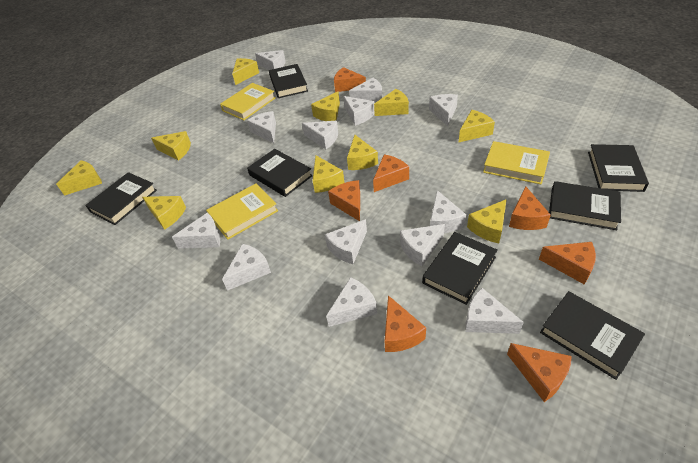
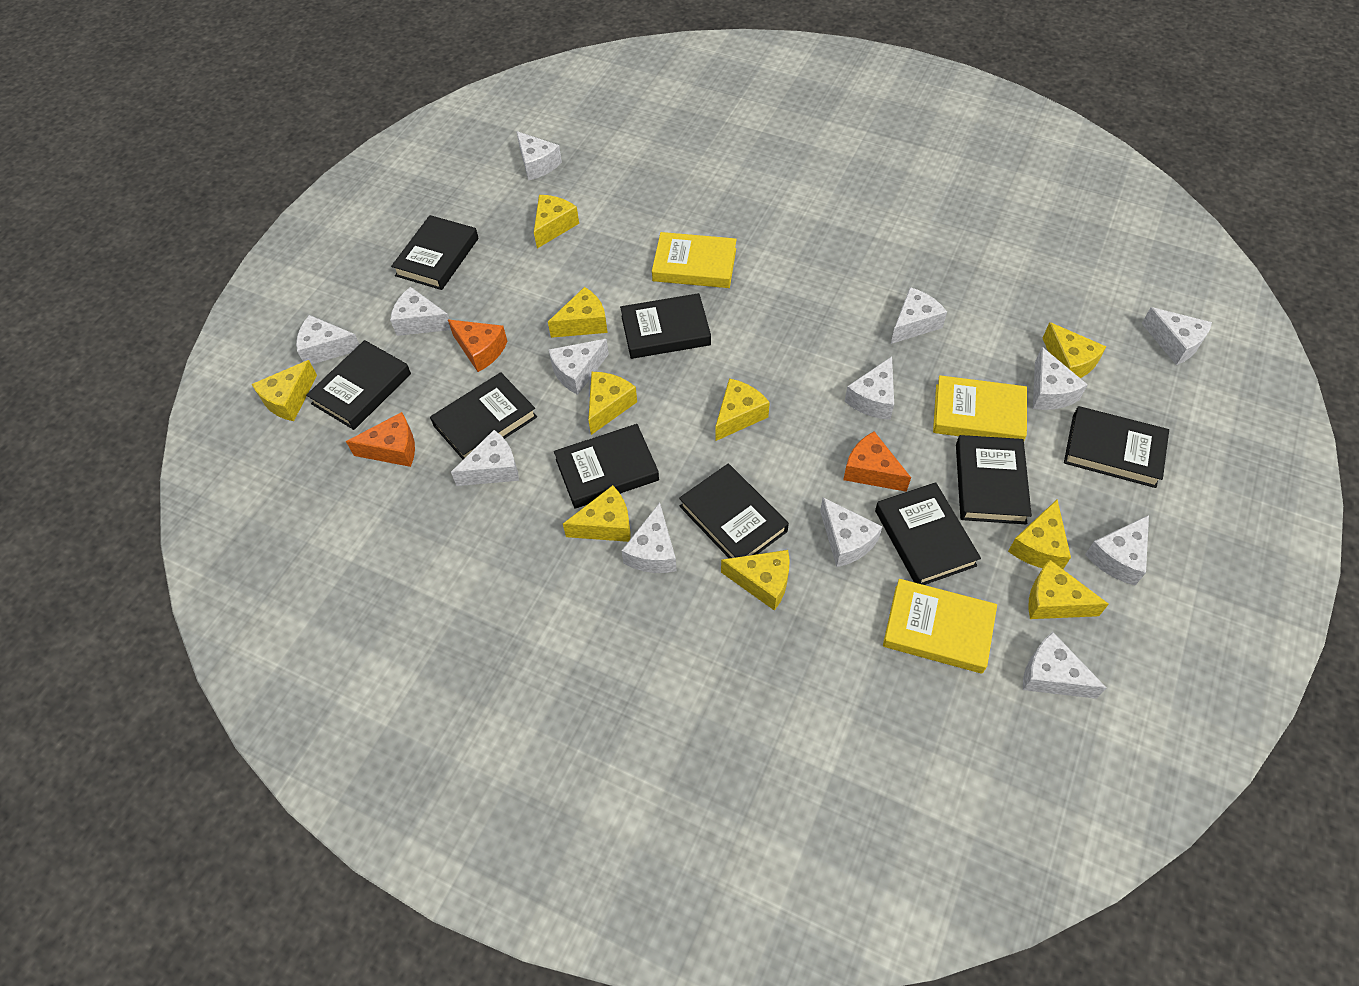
black book: 7 -> 9
orange cheese: 7 -> 3

